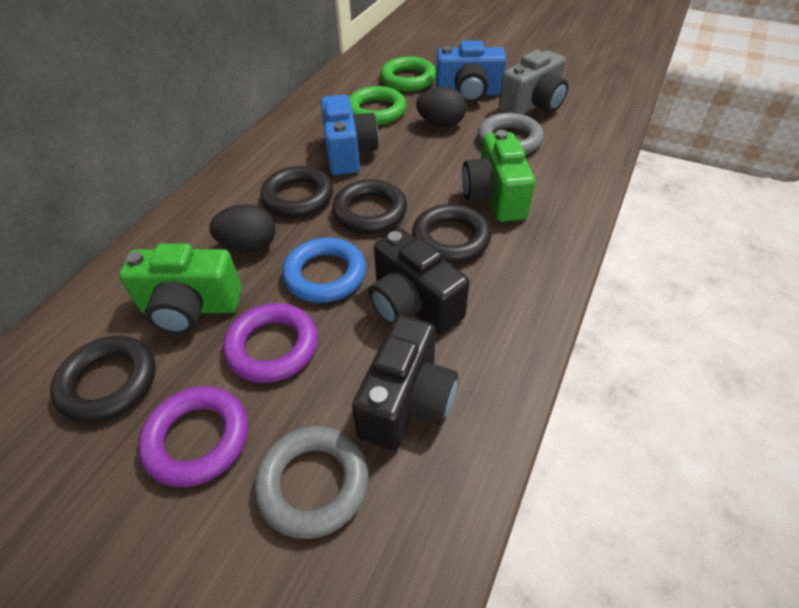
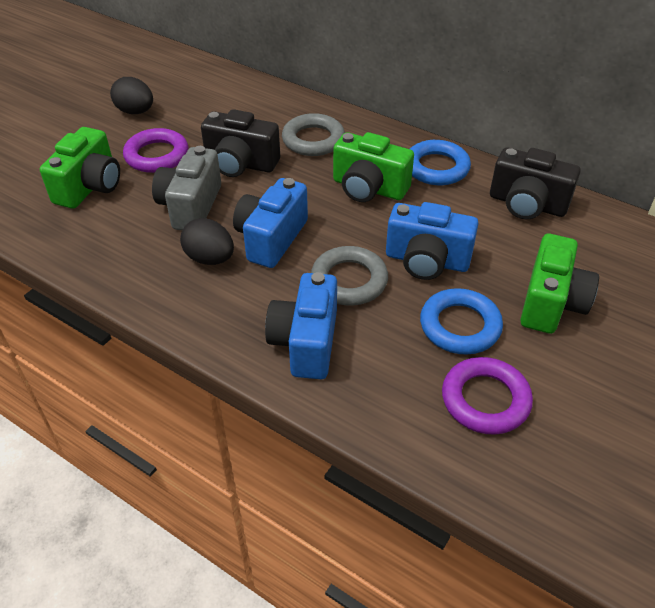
black ring: 4 -> 0
blue camera: 2 -> 3
blue ring: 1 -> 2
green camera: 2 -> 3
green ring: 2 -> 0

